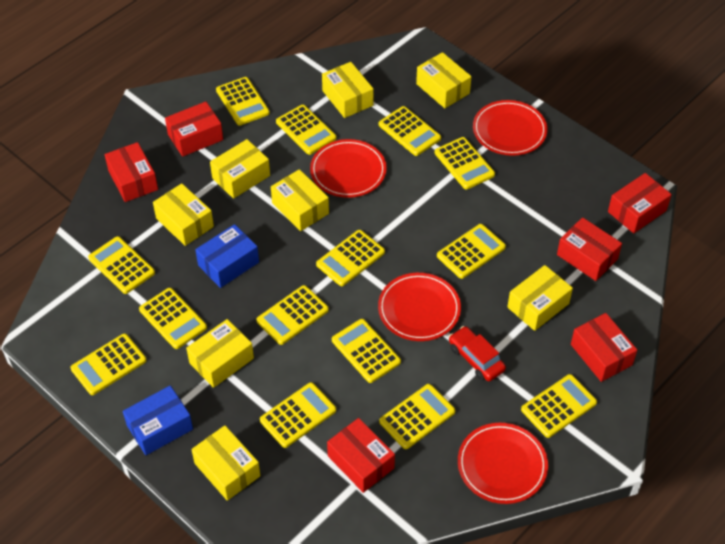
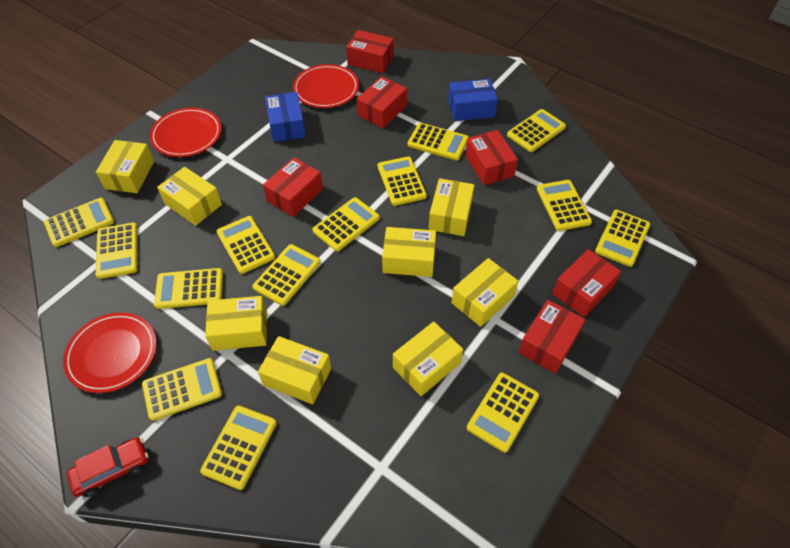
red plate: 4 -> 3

